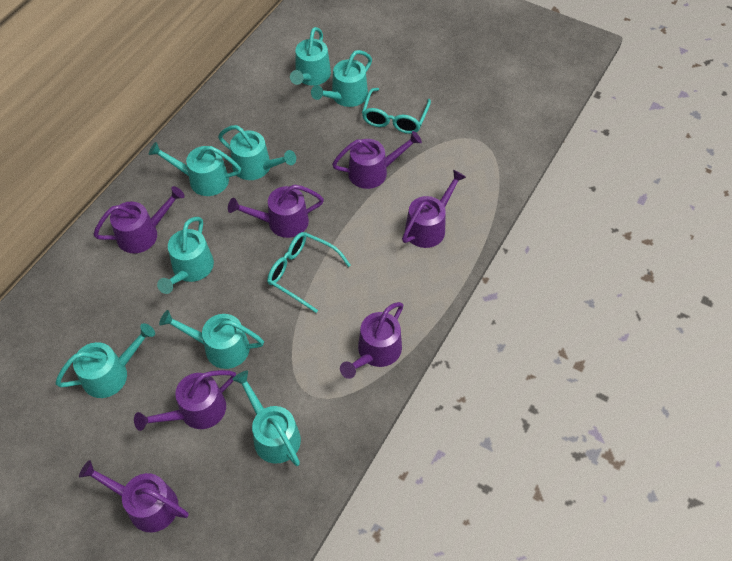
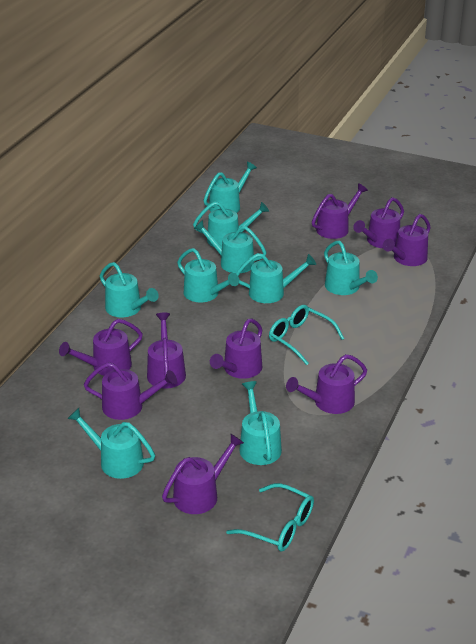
purple watering can: 7 -> 9
turquoise watering can: 8 -> 9

